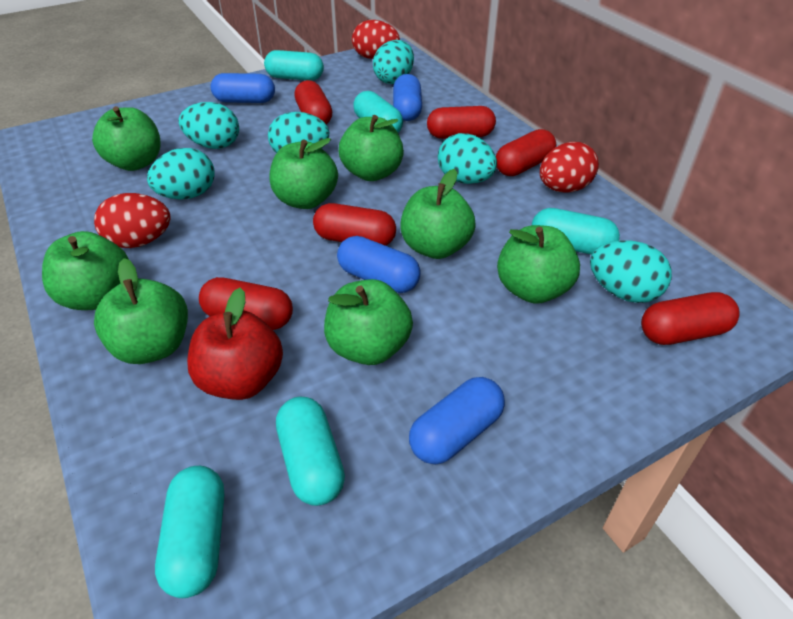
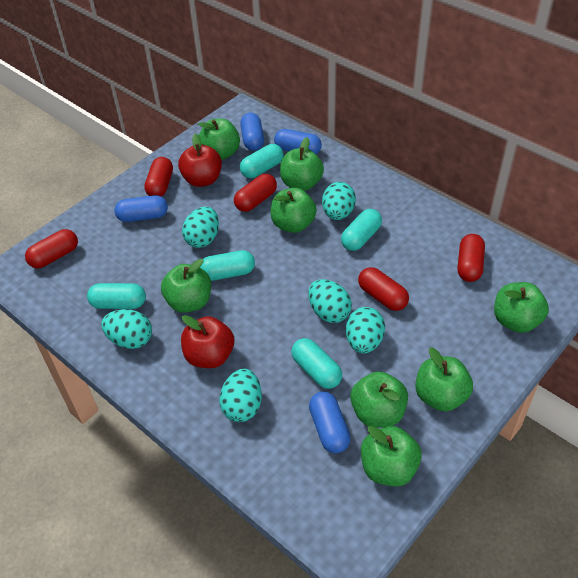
red apple: 1 -> 2
red capsule: 6 -> 5
red egg: 3 -> 0

